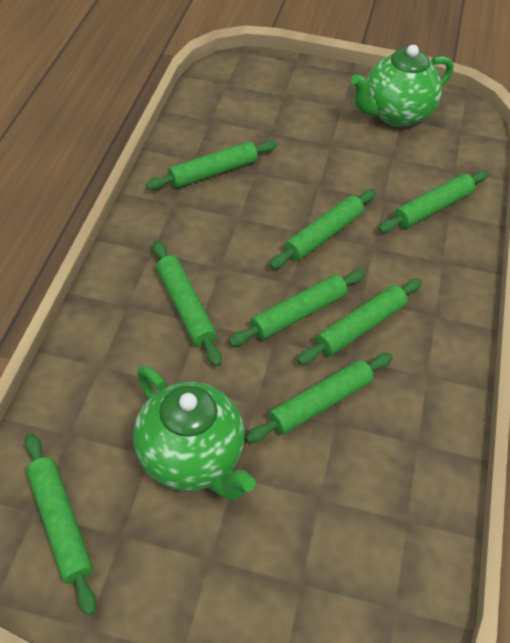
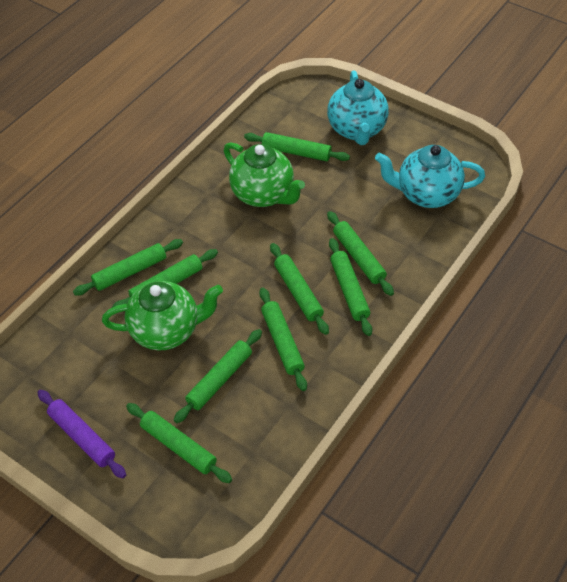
green rolling pin: 8 -> 9
purple rolling pin: 0 -> 1
turquoise teapot: 0 -> 2

